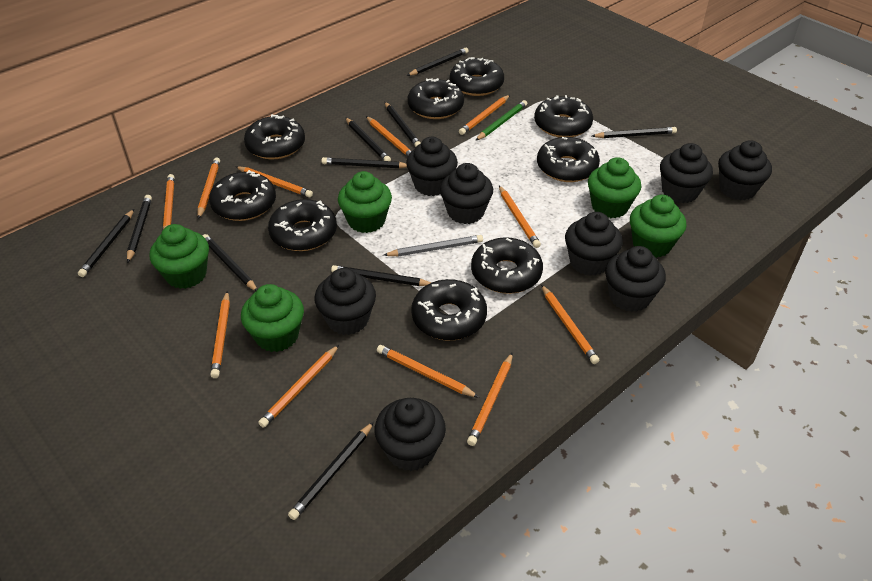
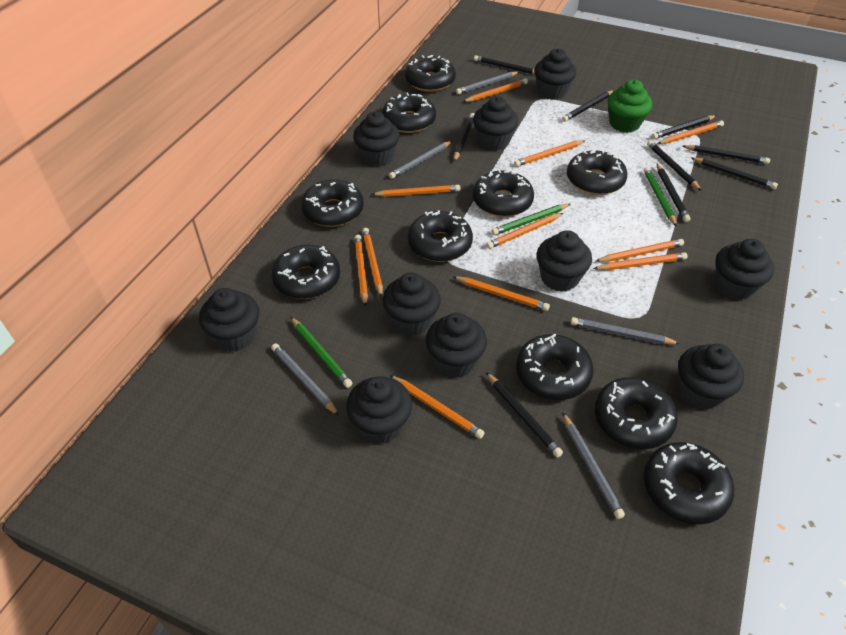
black cupcake: 8 -> 10
black donut: 9 -> 10
black pencil: 10 -> 9
green cupcake: 5 -> 1
green pencil: 1 -> 3
grey pencil: 1 -> 5

